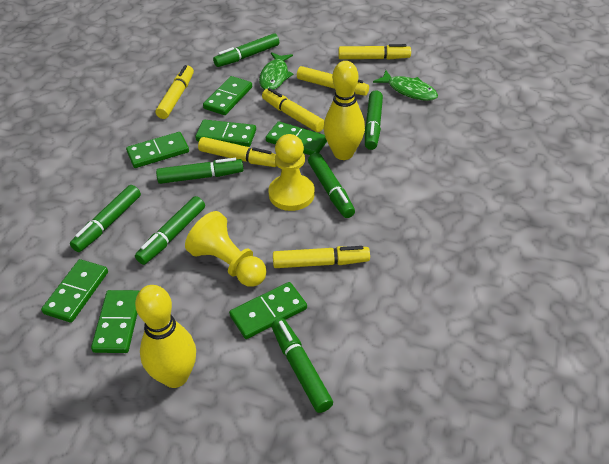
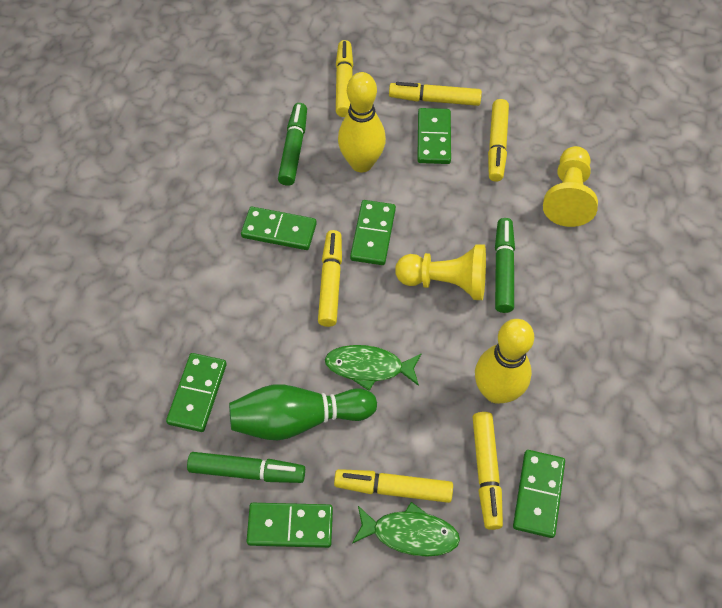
green bowling pin: 0 -> 1
green domino: 7 -> 6
green marker: 7 -> 3

